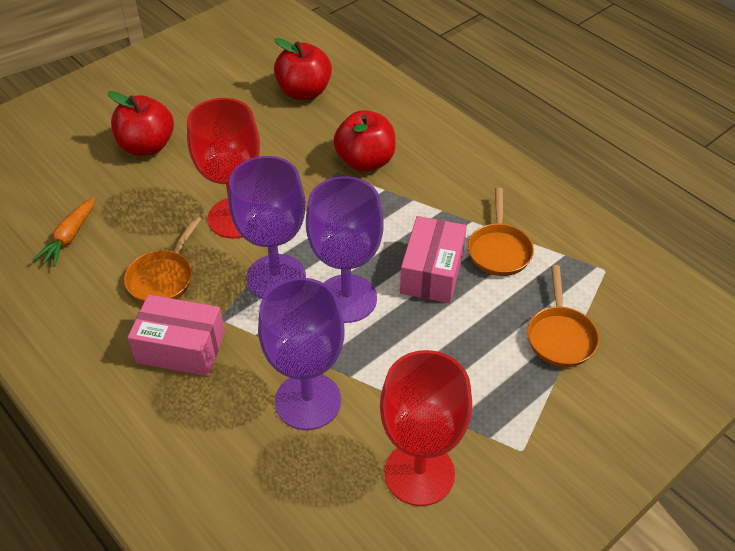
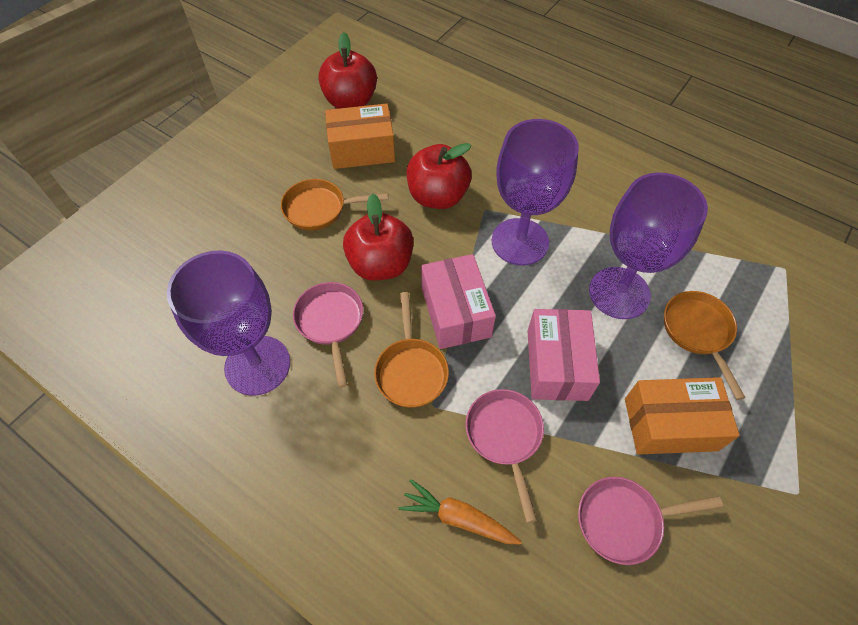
orange box: 0 -> 2
pink pan: 0 -> 3
red goblet: 2 -> 0

